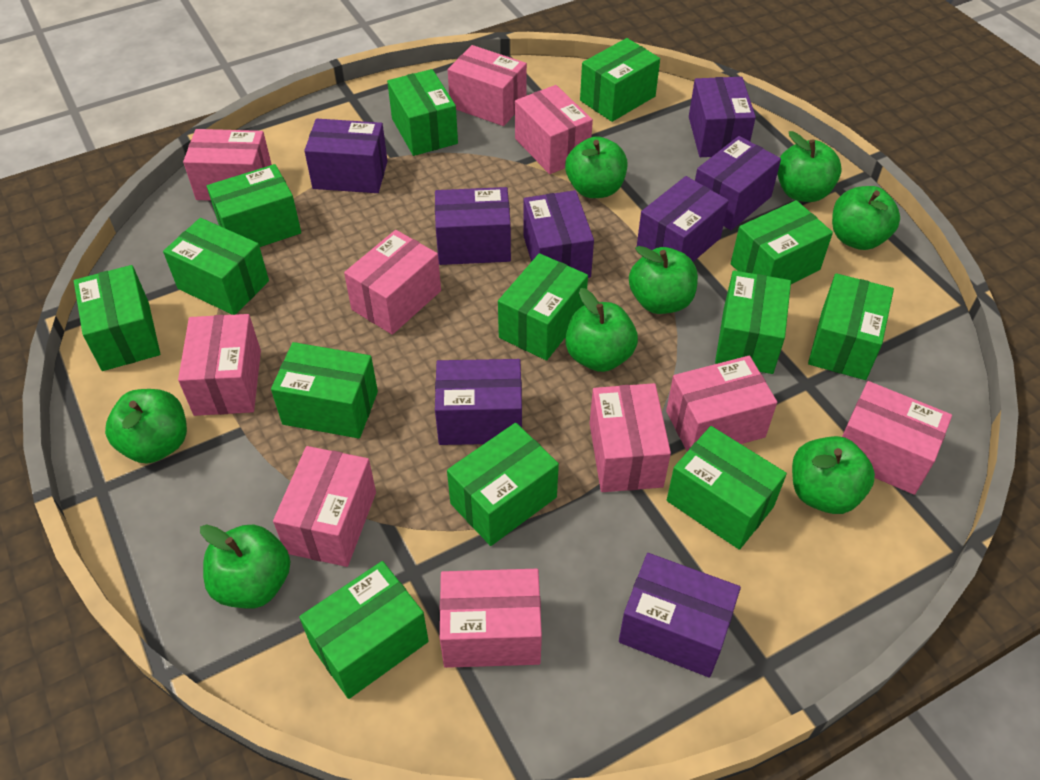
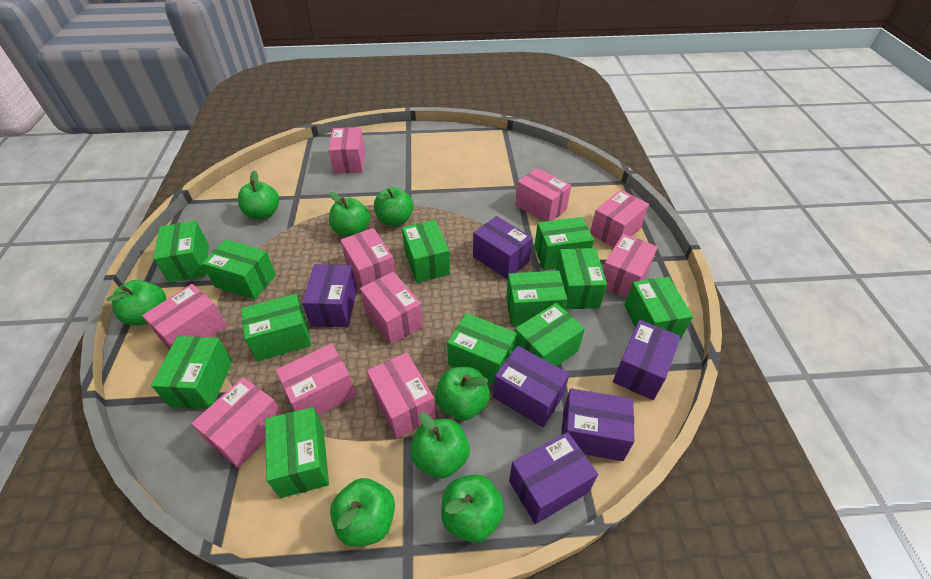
green box: 13 -> 12
purple box: 8 -> 6

